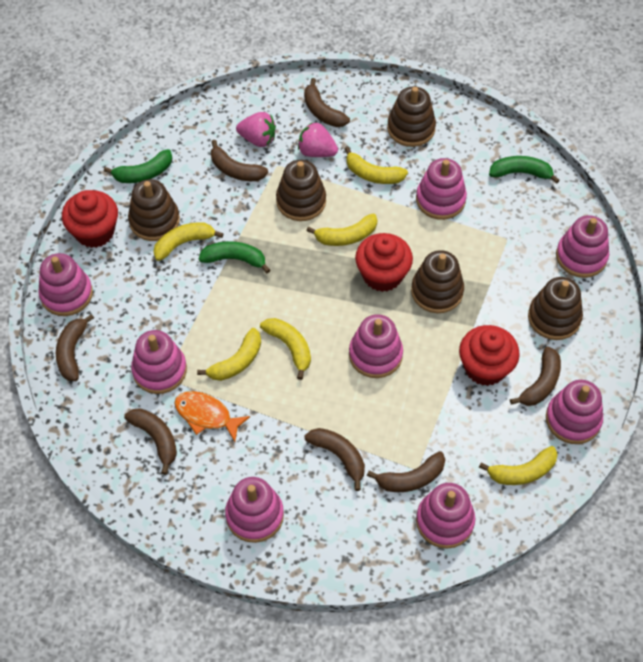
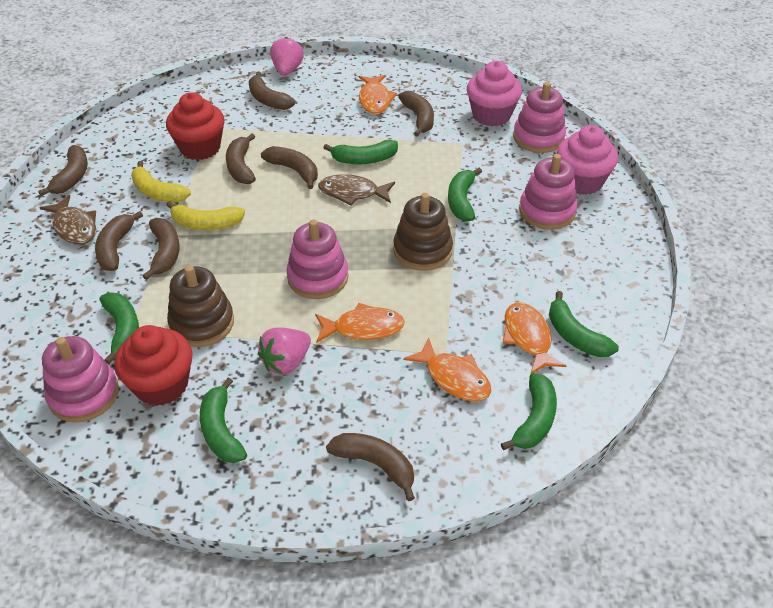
brown banana: 7 -> 8
brown fish: 0 -> 2
brown stacking toy: 5 -> 2
green banana: 3 -> 6
orange fish: 1 -> 4
pink cupcake: 0 -> 2
pink stacking toy: 8 -> 4
red cupcake: 3 -> 2
yellow banana: 6 -> 2

